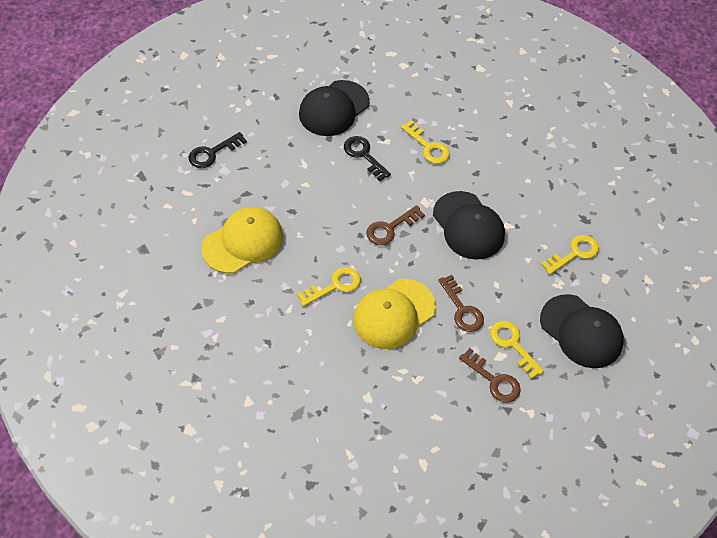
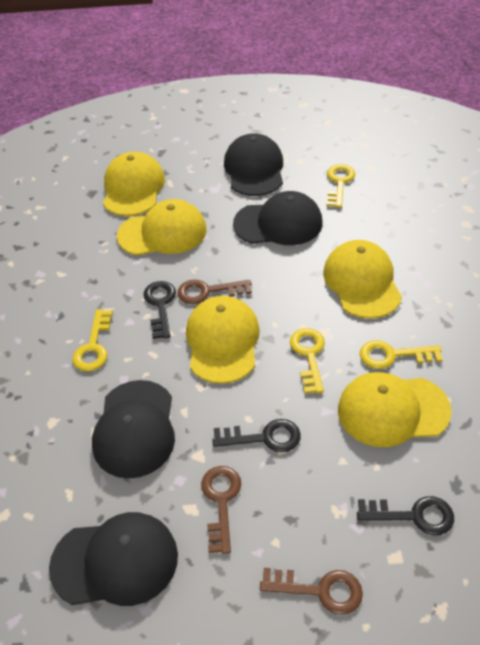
black cap: 3 -> 4
black key: 2 -> 3
yellow cap: 2 -> 5

